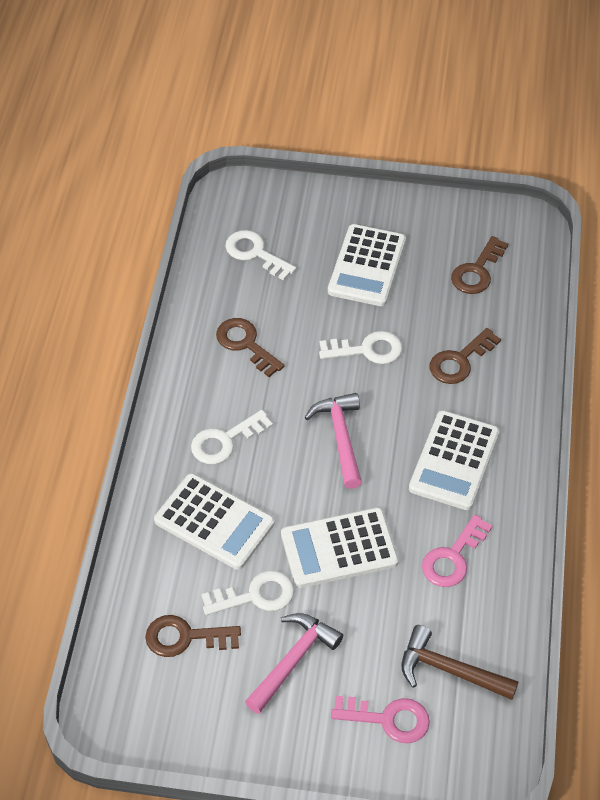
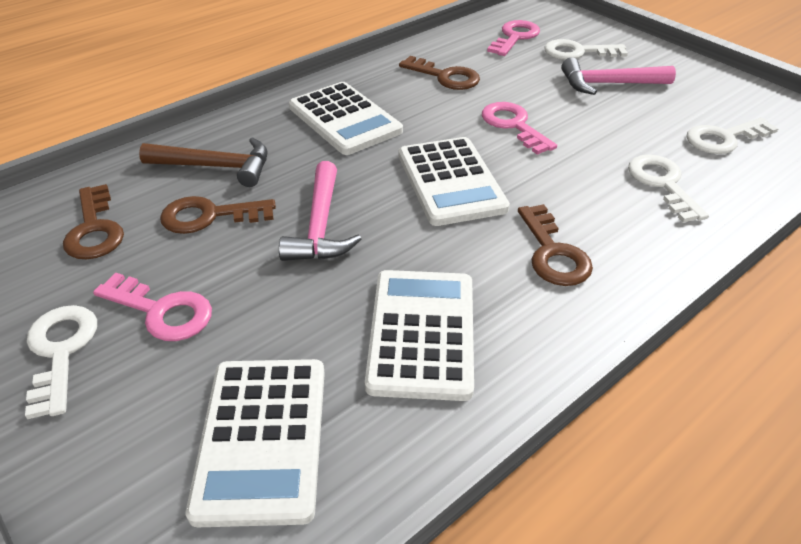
pink key: 2 -> 3

